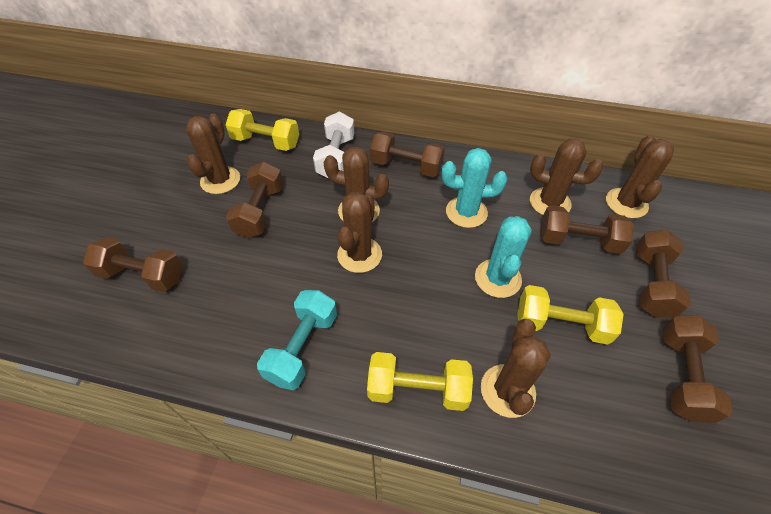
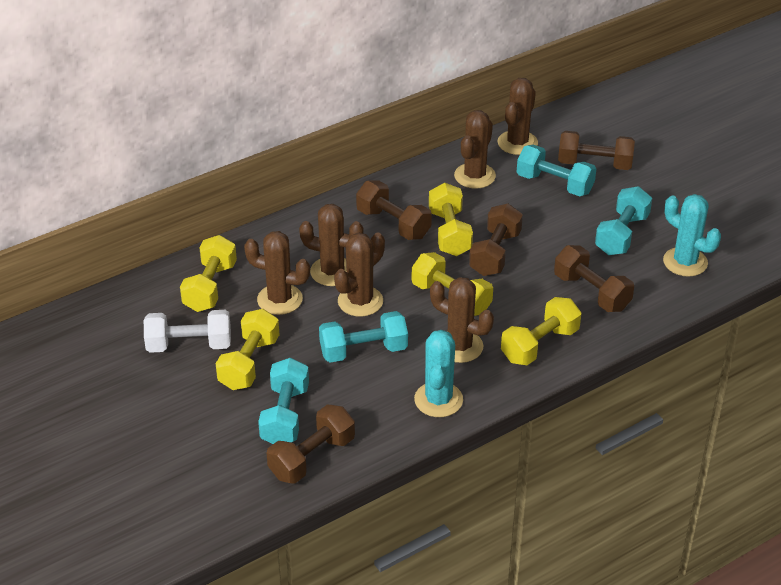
brown dumbbell: 6 -> 5
turquoise dumbbell: 1 -> 4
yellow dumbbell: 3 -> 5

